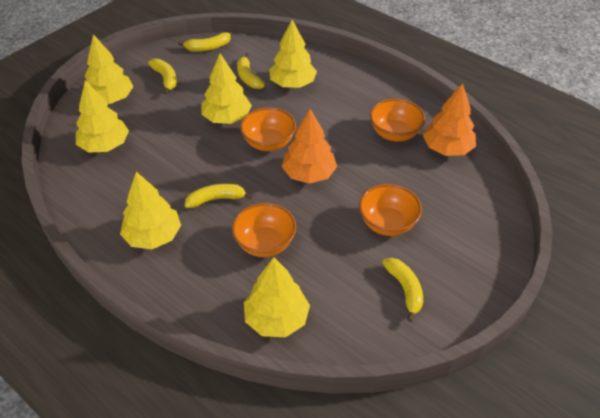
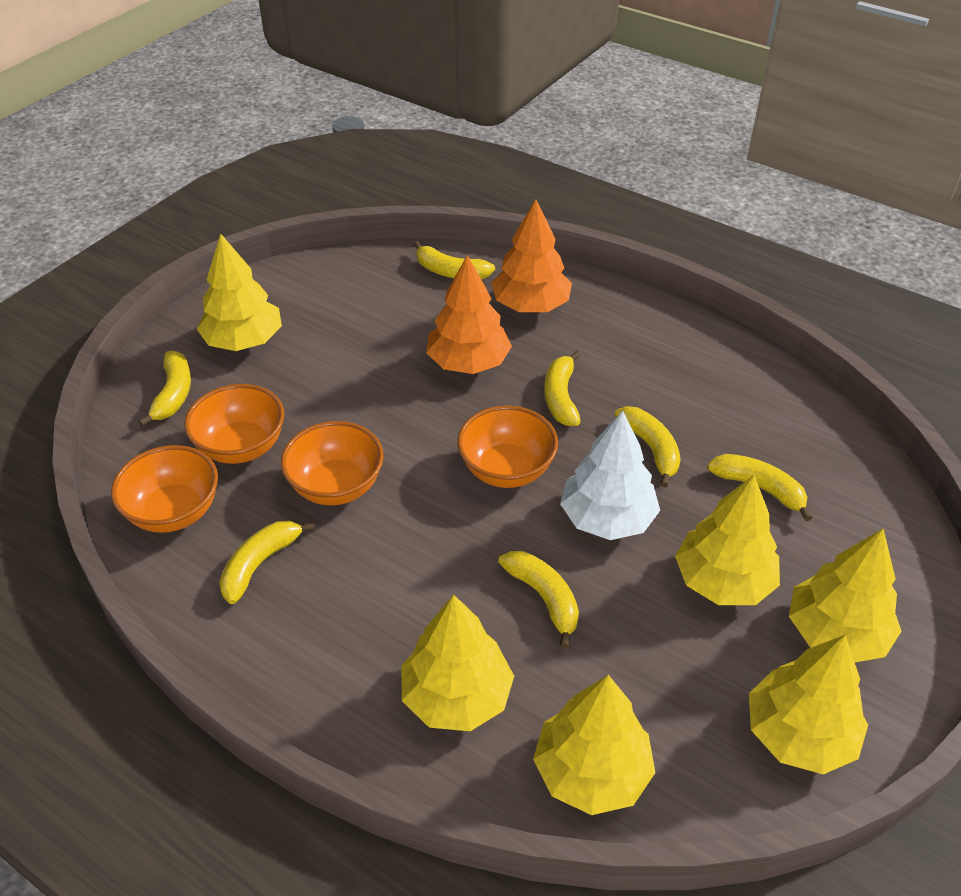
white tree: 0 -> 1
yellow banana: 5 -> 7

